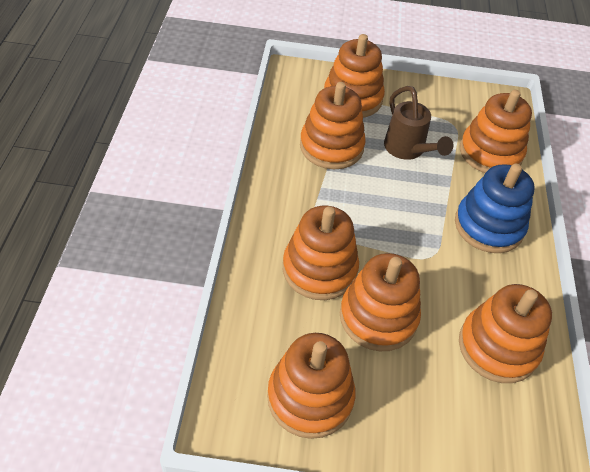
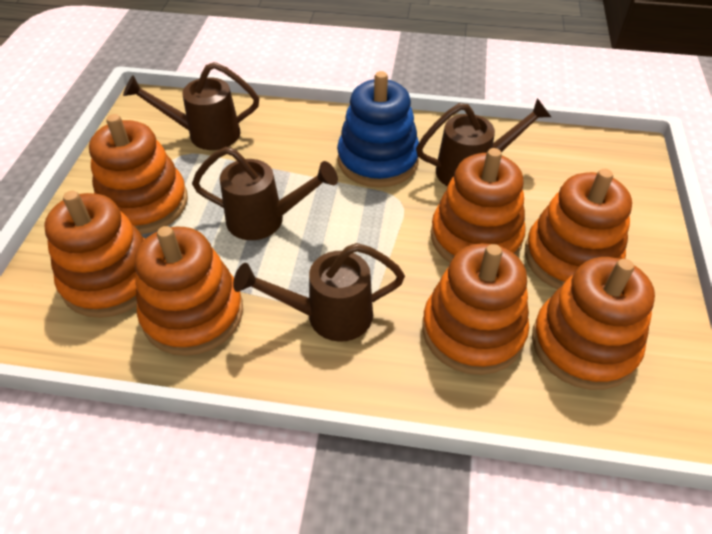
brown watering can: 1 -> 4

